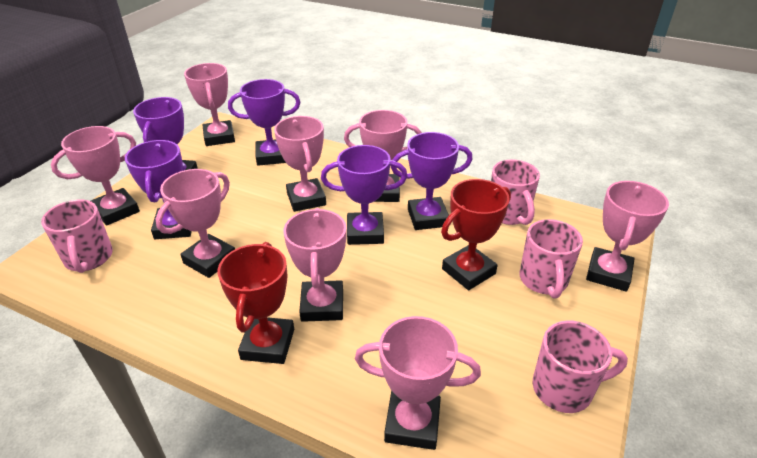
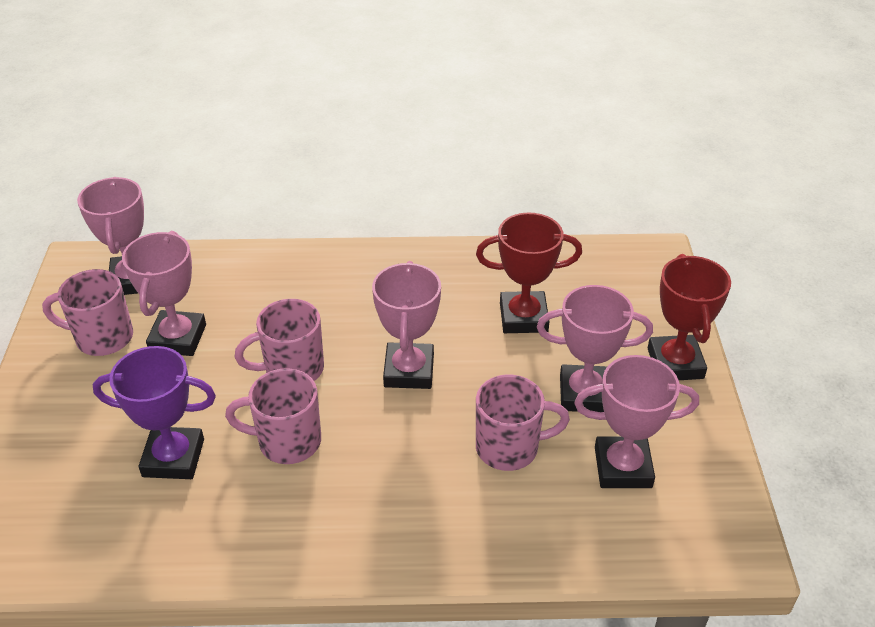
pink trophy: 8 -> 5
purple trophy: 5 -> 1

